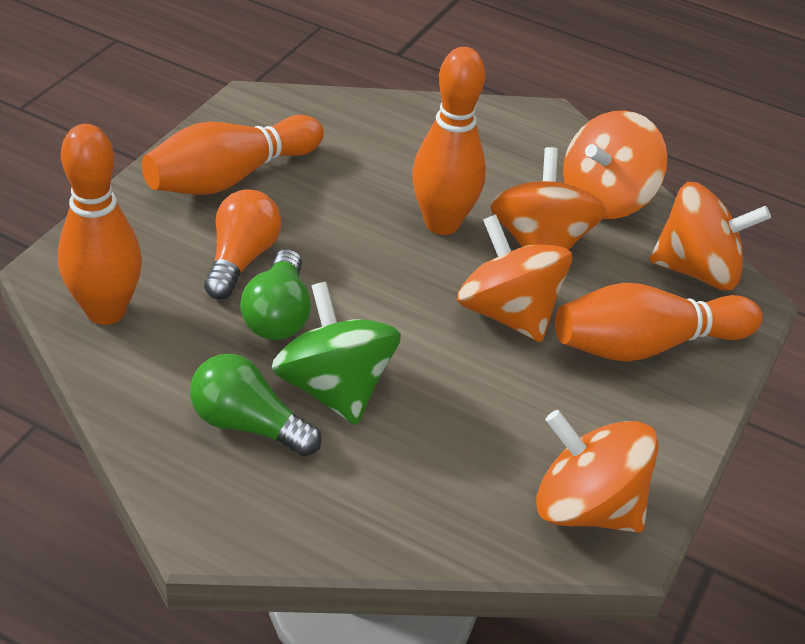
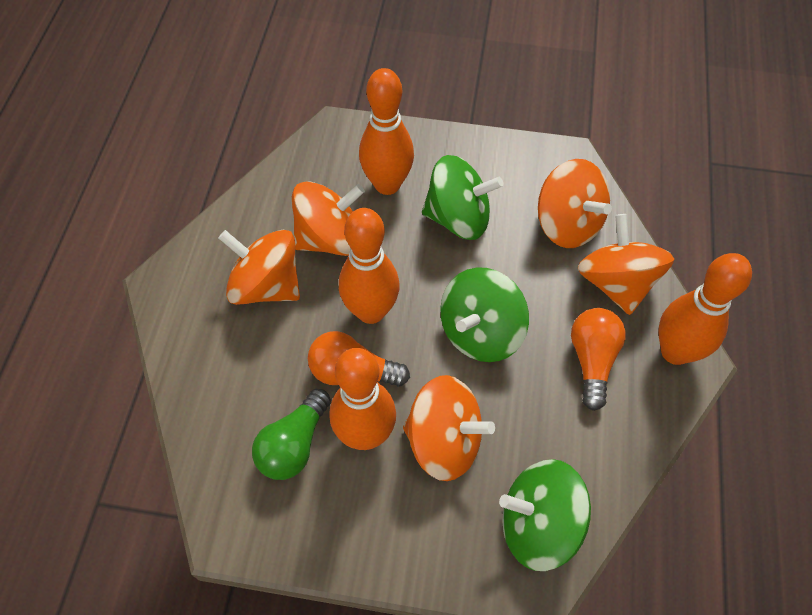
green light bulb: 2 -> 1
green spinning top: 1 -> 3
orange light bulb: 1 -> 2

